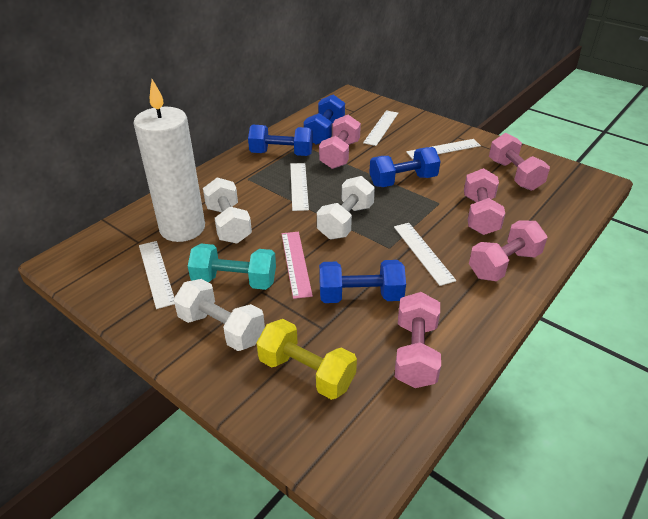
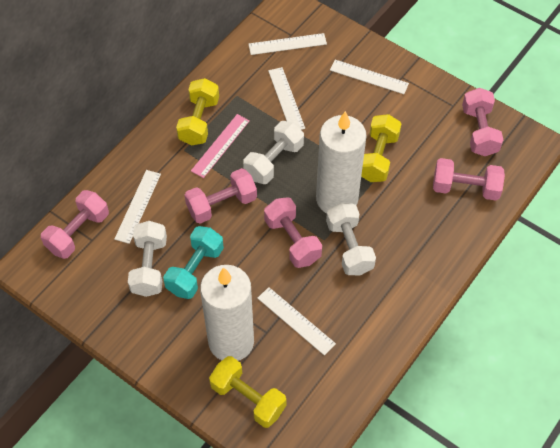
blue dumbbell: 4 -> 0
white candle: 1 -> 2
yellow dumbbell: 1 -> 3

